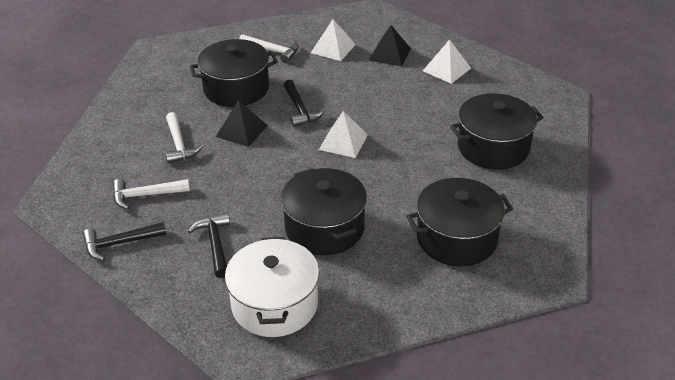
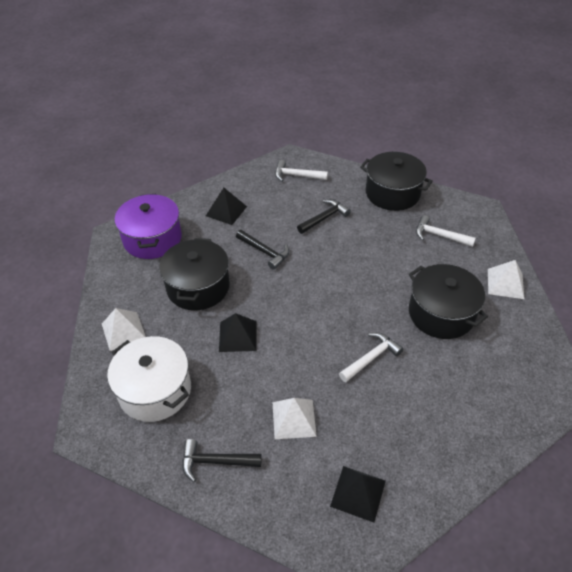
black pot: 4 -> 3
black pyramid: 2 -> 3
purple pot: 0 -> 1

